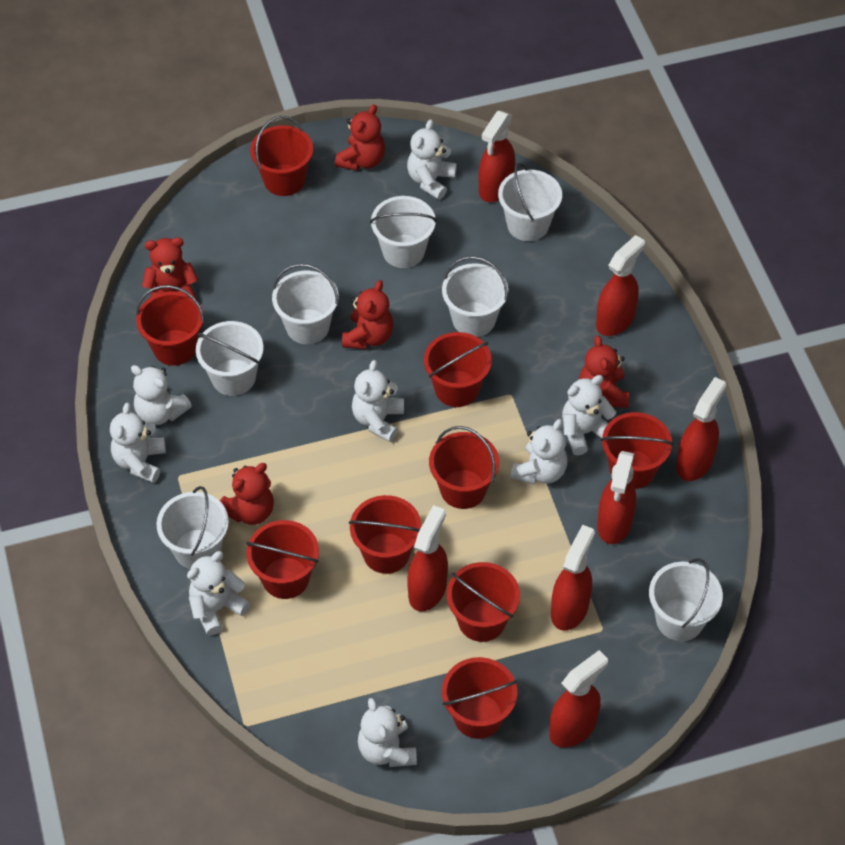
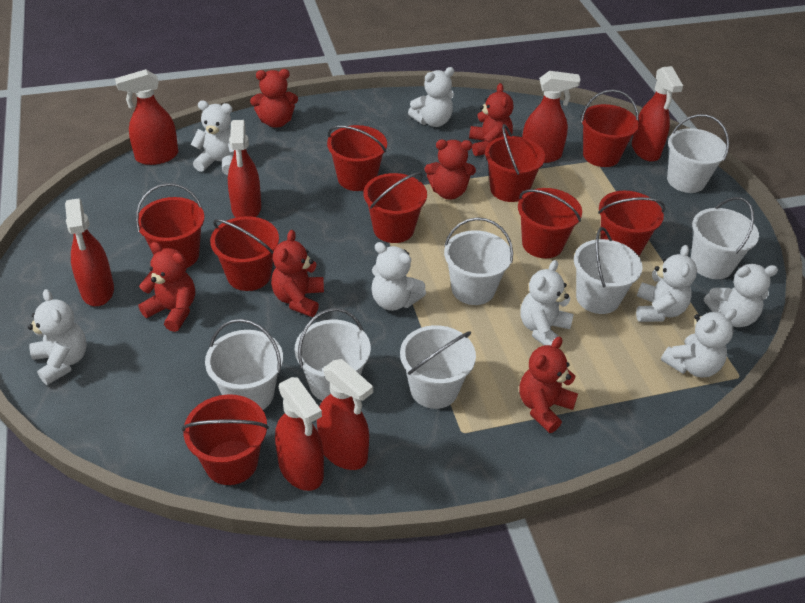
red teddy bear: 5 -> 6

